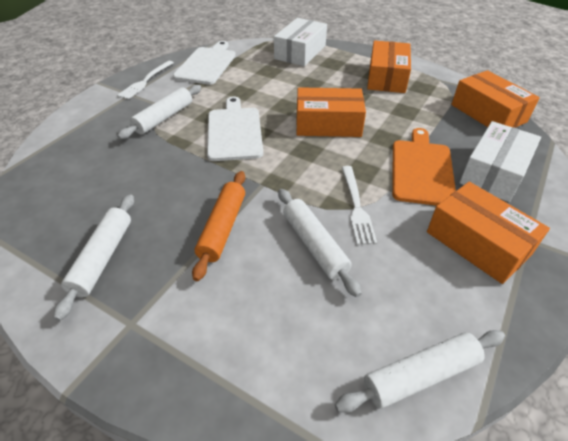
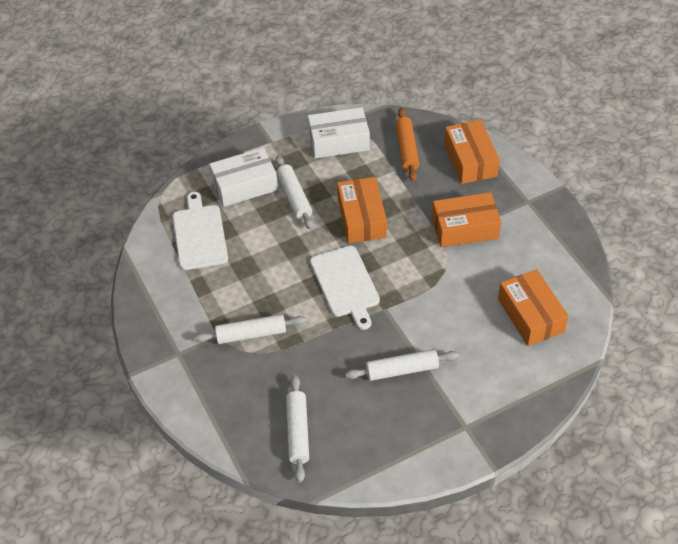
orange cutting board: 1 -> 0
white fork: 2 -> 0

